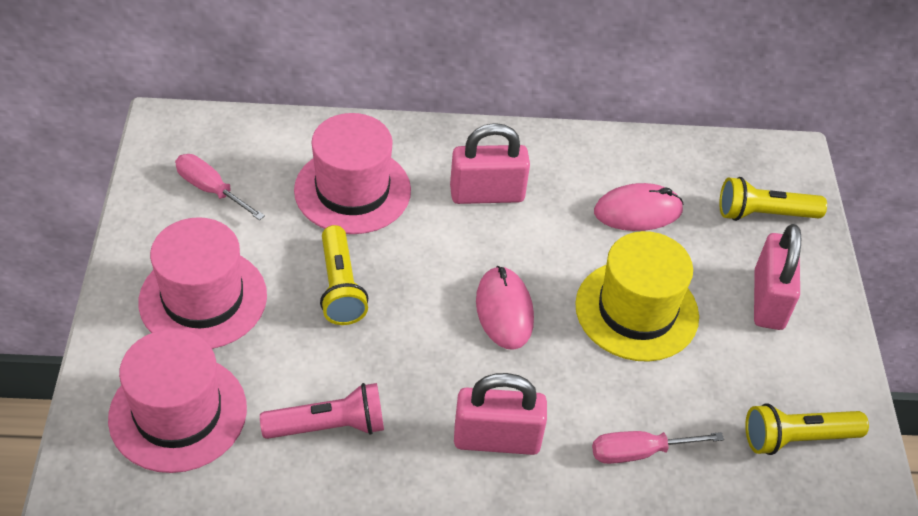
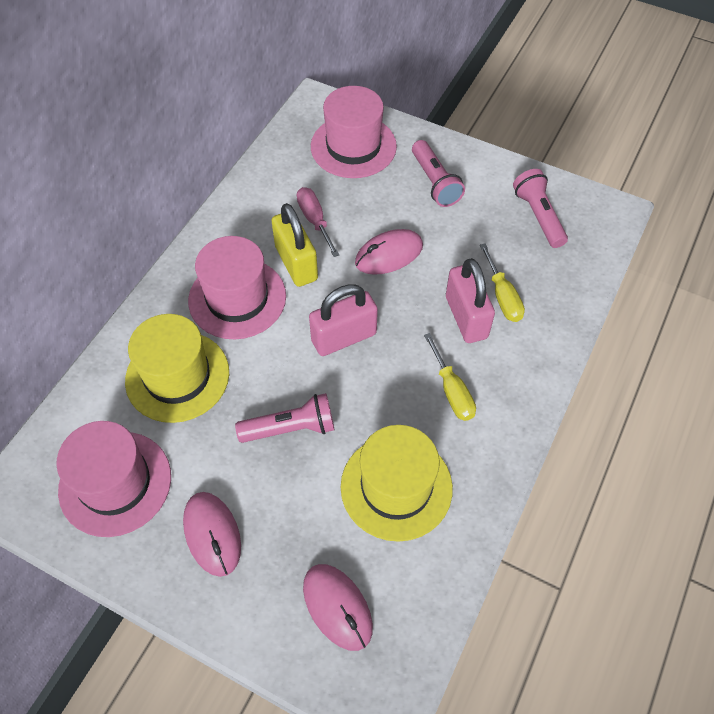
pink flashlight: 1 -> 3
pink mouse: 2 -> 3
pink padlock: 3 -> 2
pink screwdriver: 2 -> 1
yellow flashlight: 3 -> 0
yellow hat: 1 -> 2
yellow padlock: 0 -> 1
yellow screwdriver: 0 -> 2

